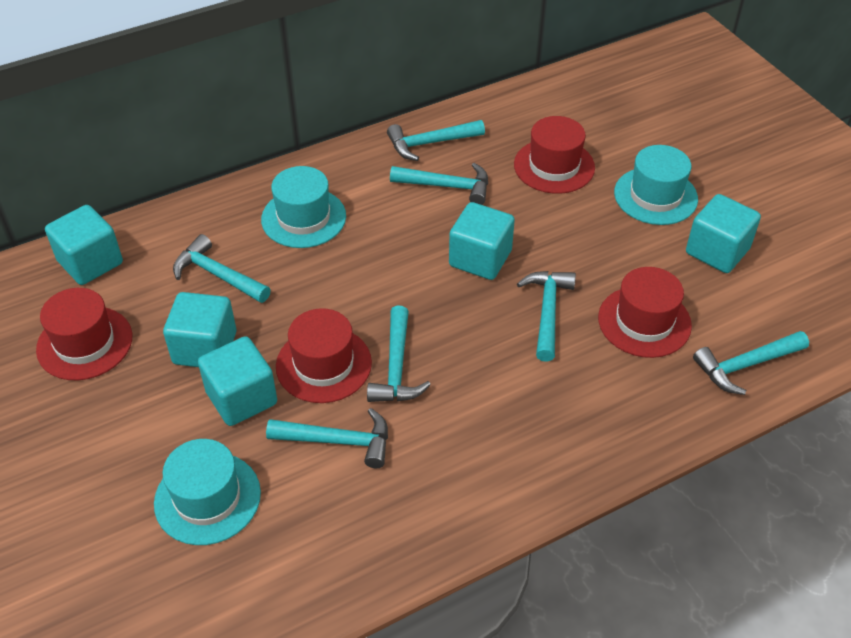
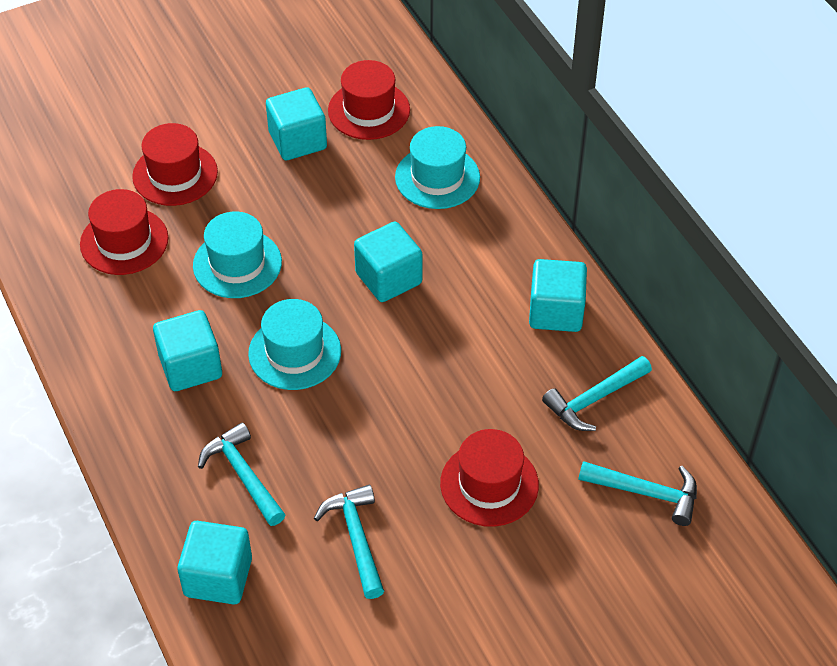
turquoise hammer: 7 -> 4

